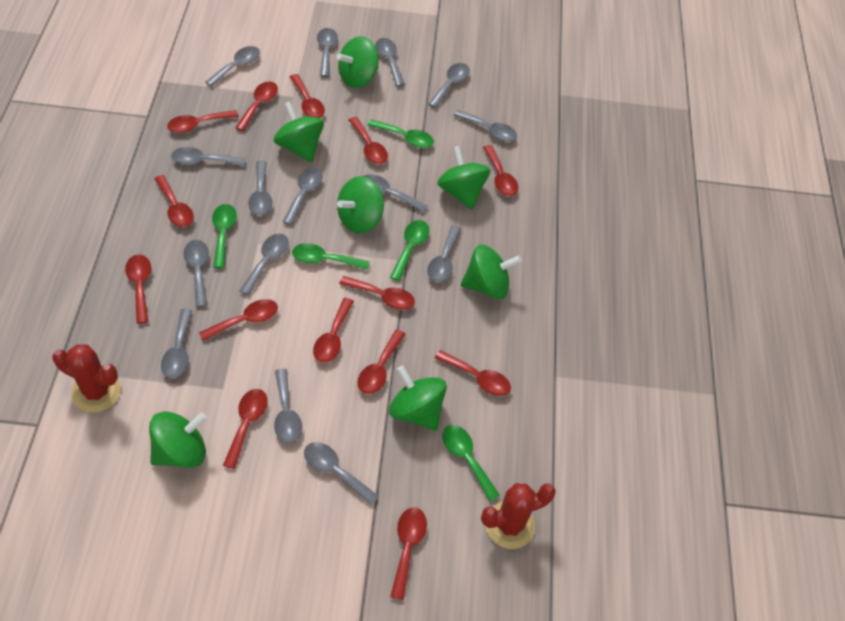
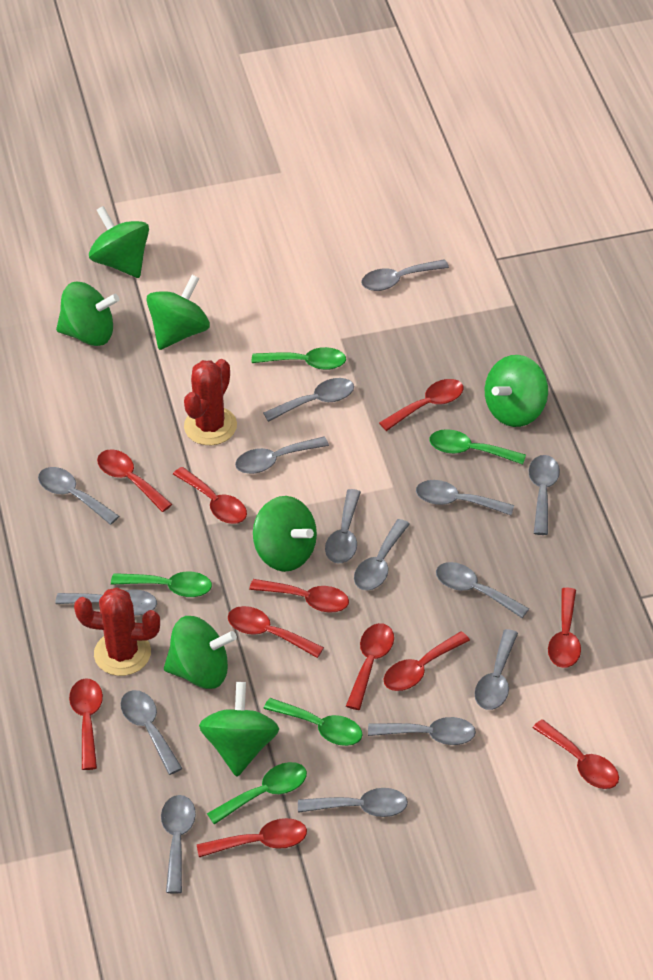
red spoon: 14 -> 11

